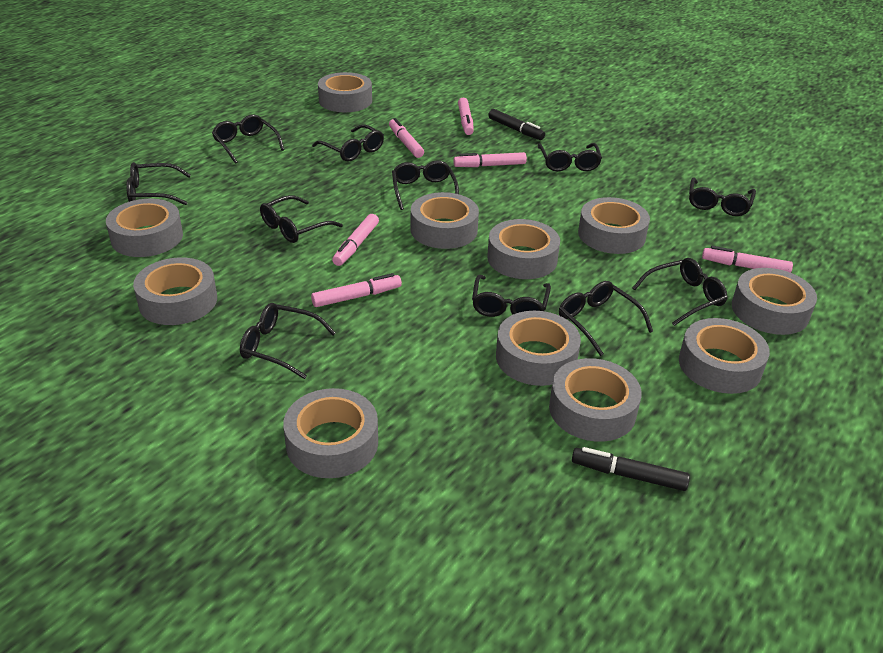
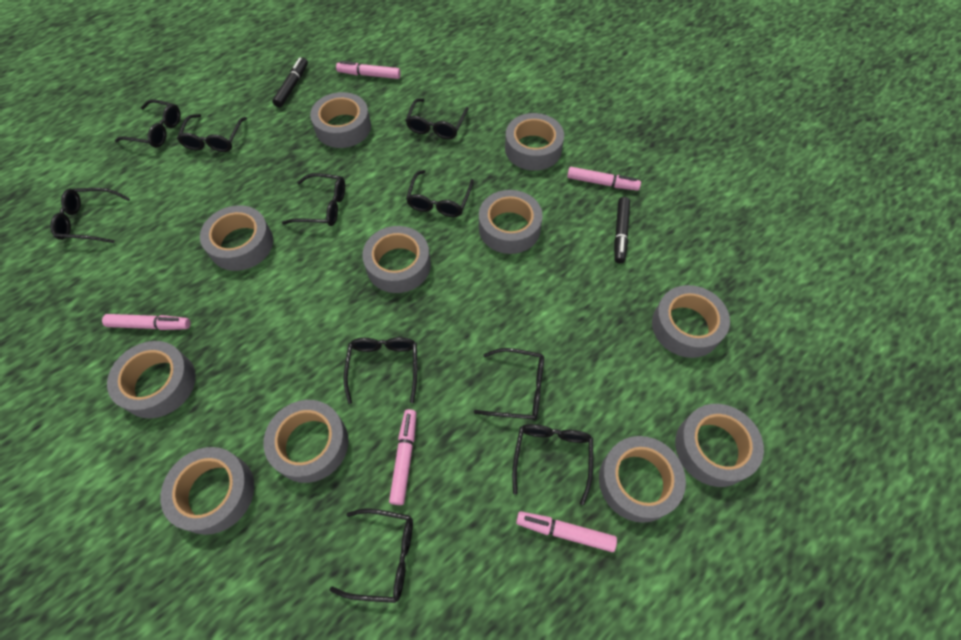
black glasses: 11 -> 10
pink marker: 6 -> 5

